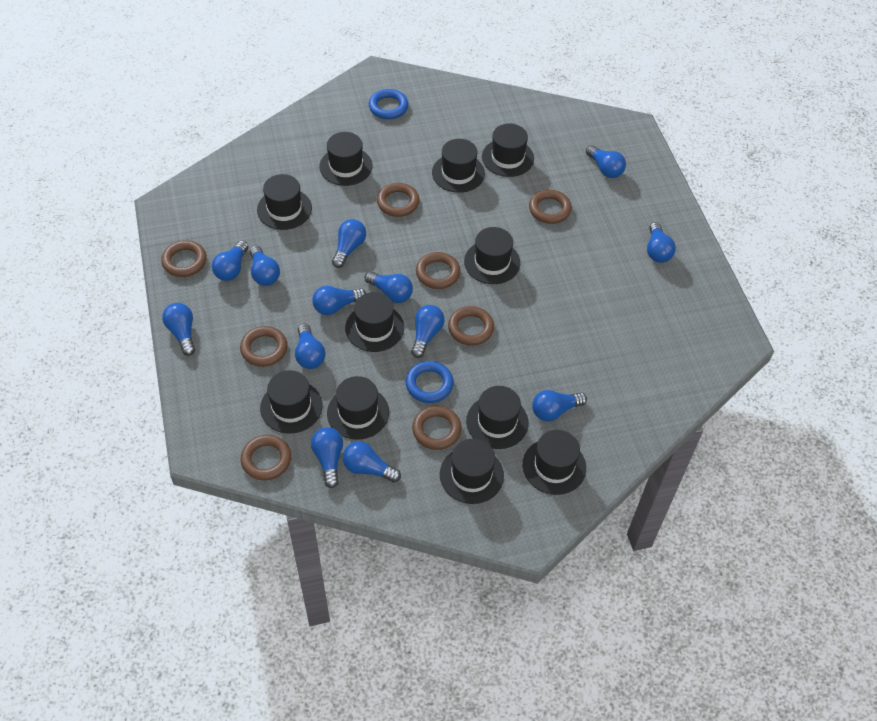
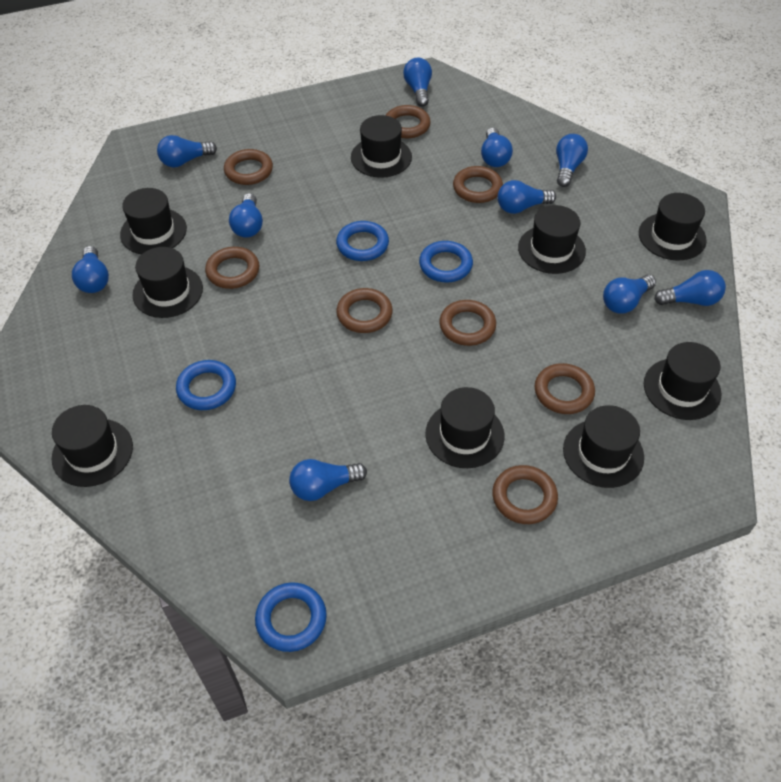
black hat: 11 -> 9
blue light bulb: 13 -> 10
blue ring: 2 -> 4

